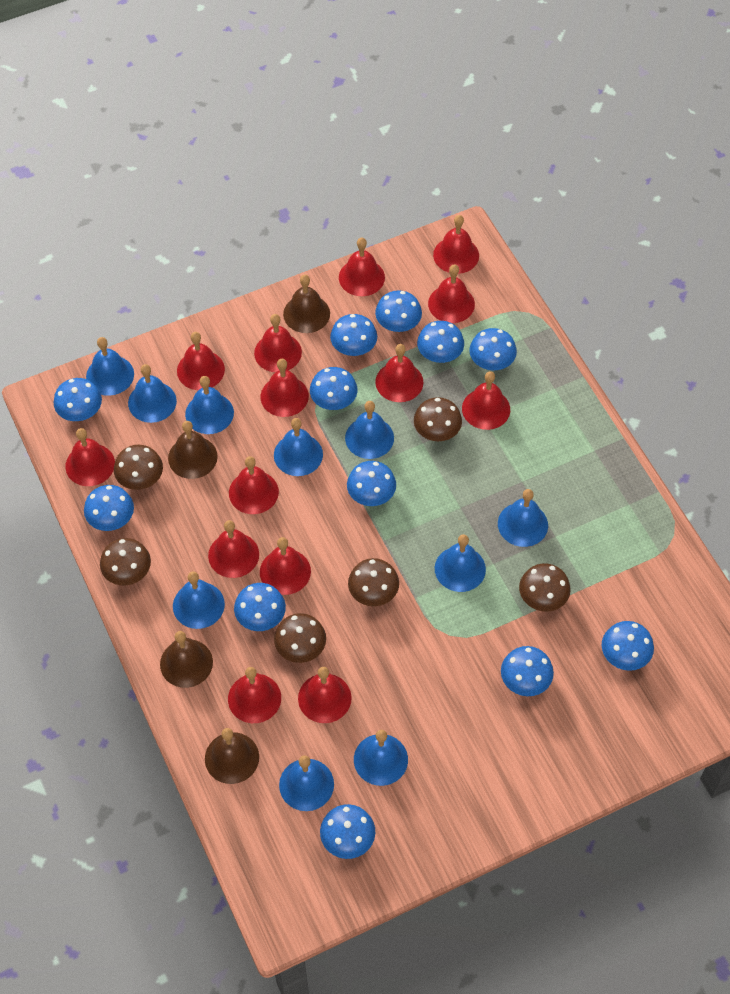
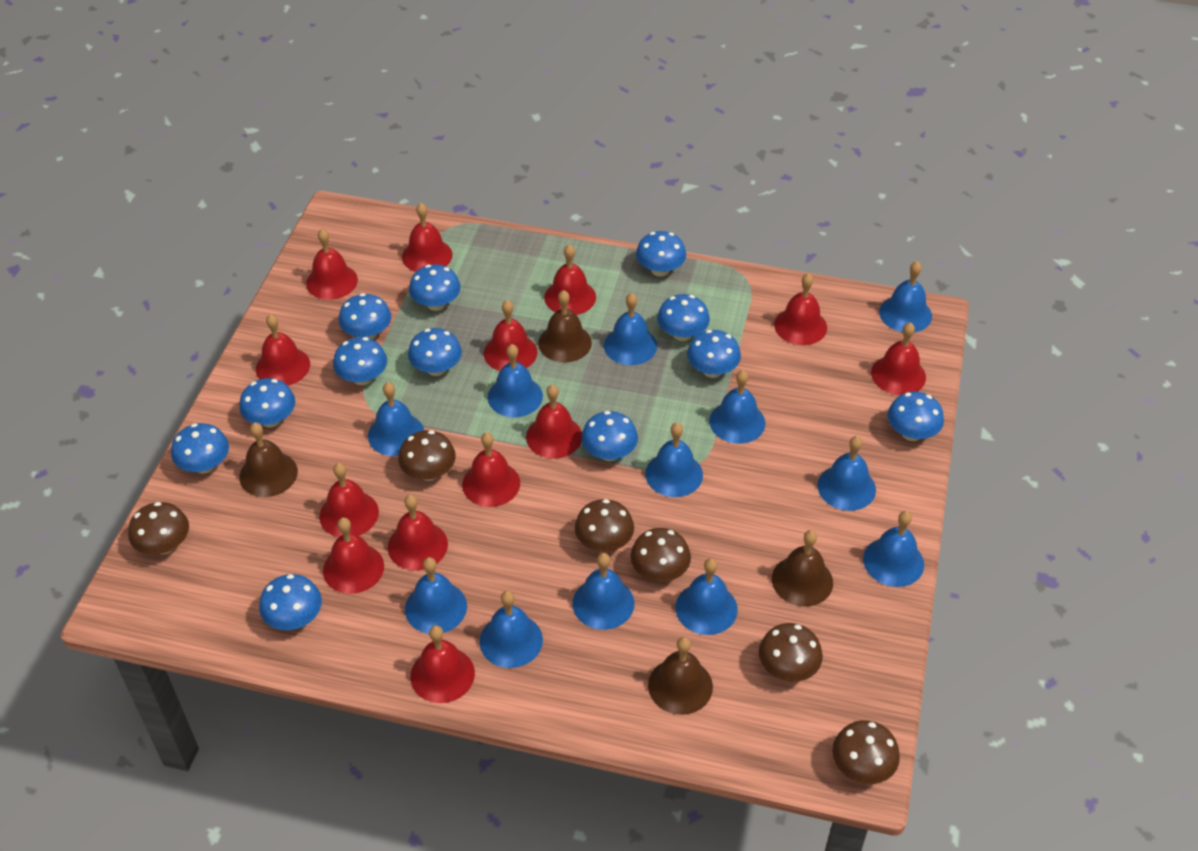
blue bell: 10 -> 12
red bell: 14 -> 13

